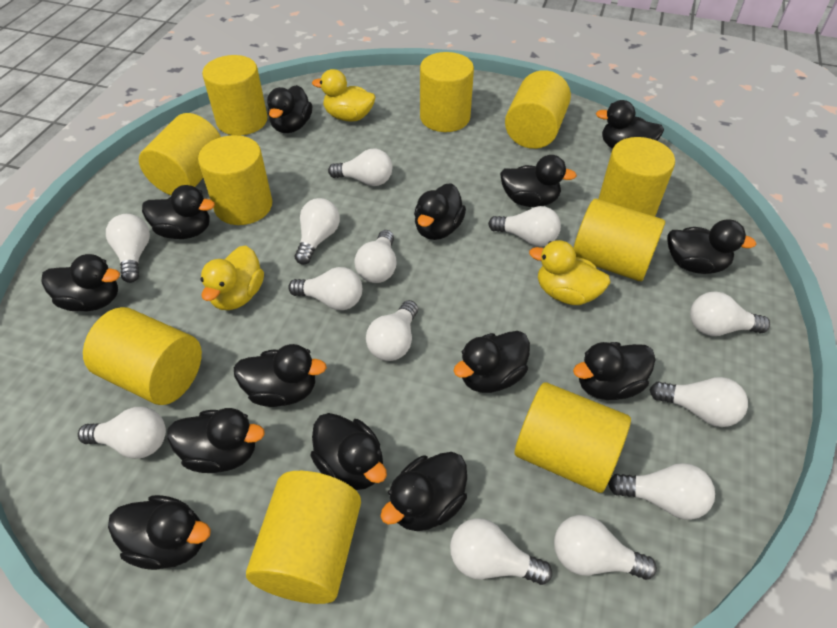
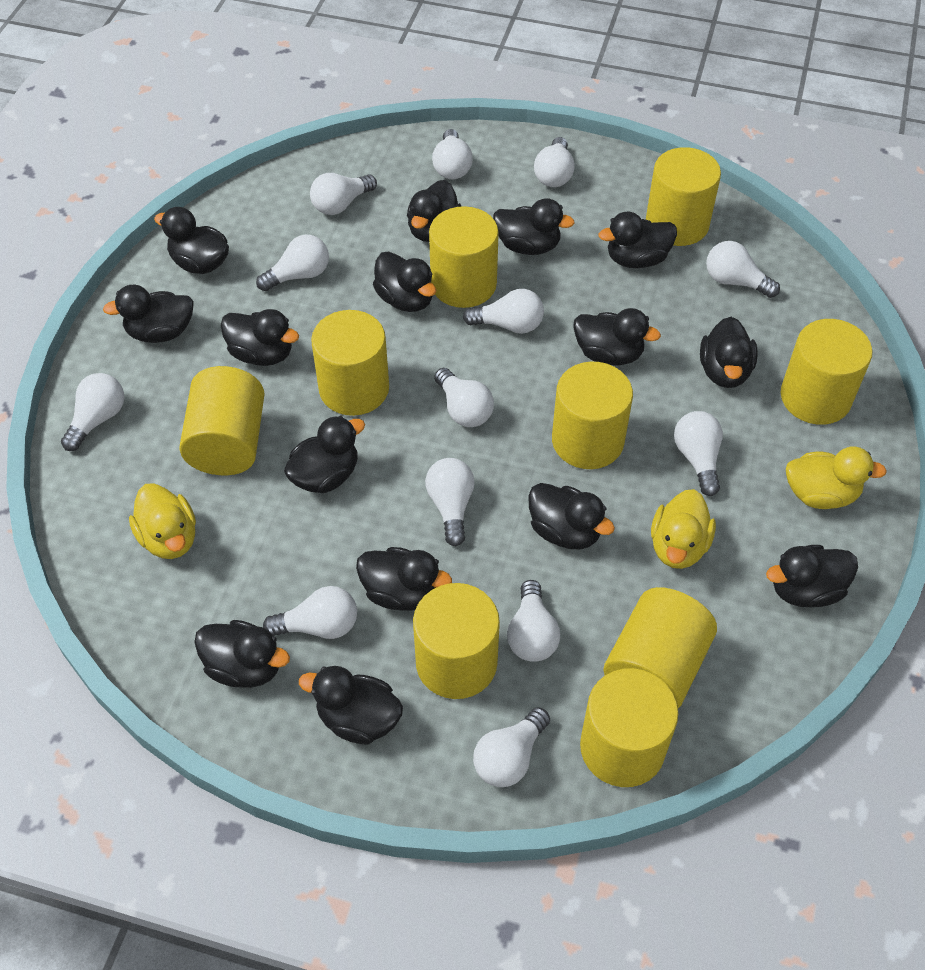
black duck: 14 -> 15
yellow cylinder: 10 -> 9

